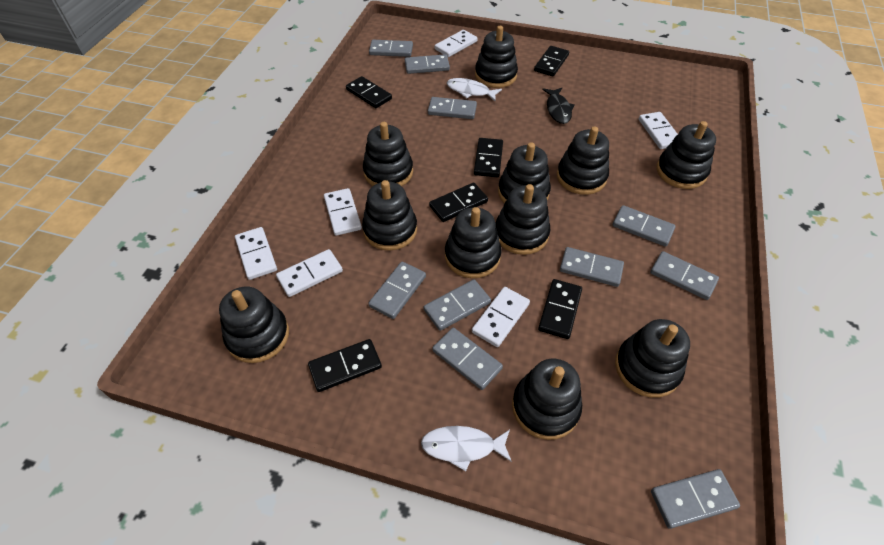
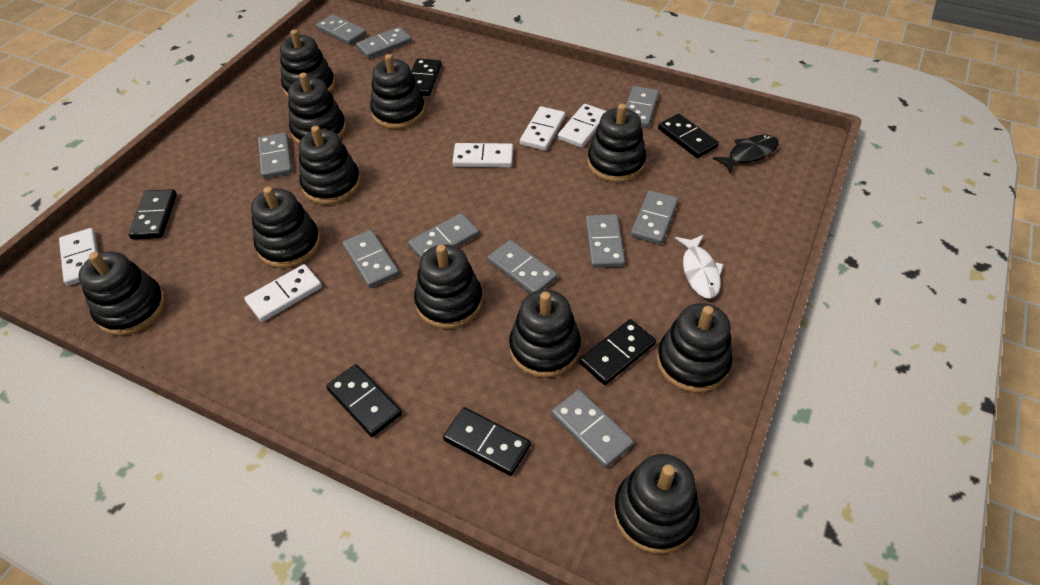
white domino: 6 -> 5
white fish: 2 -> 1

